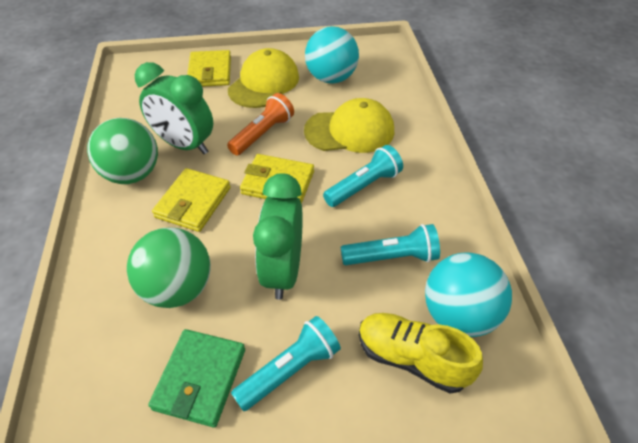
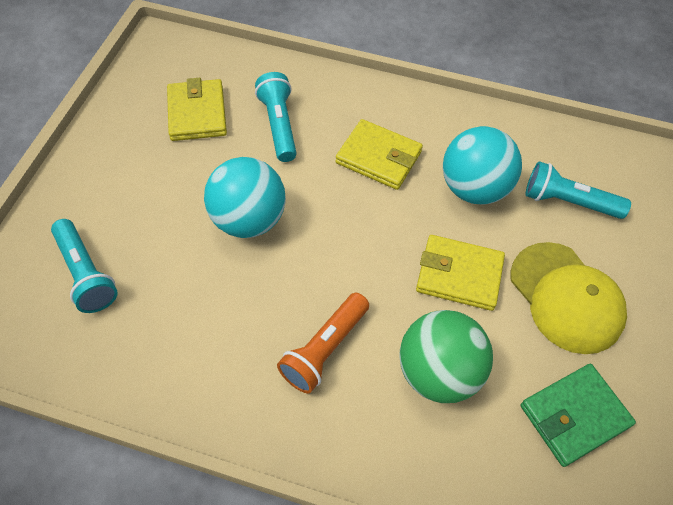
green ball: 2 -> 1
green clock: 2 -> 0
yellow cap: 2 -> 1
yellow shoe: 1 -> 0

